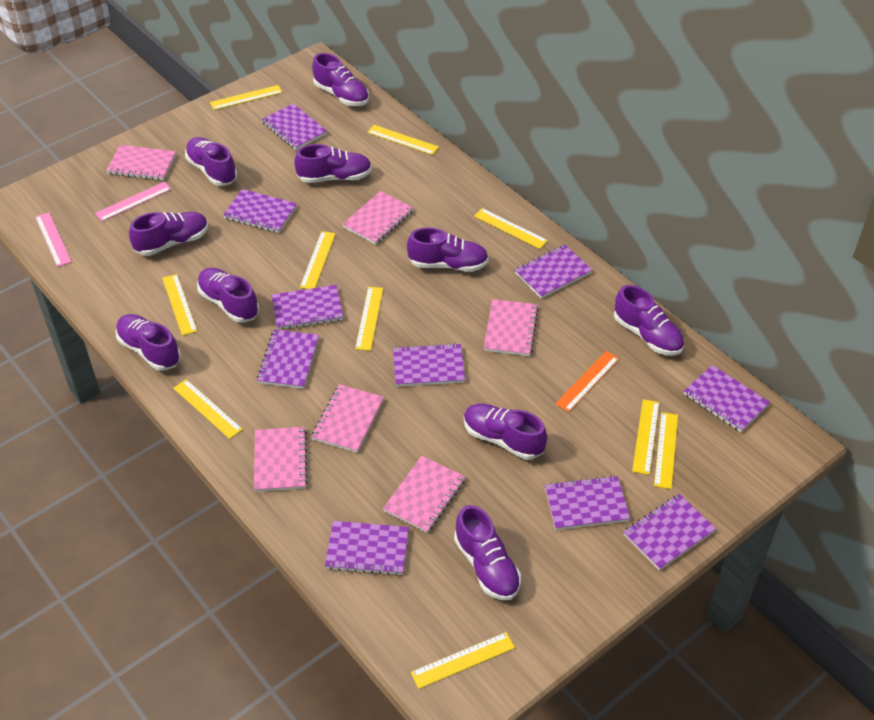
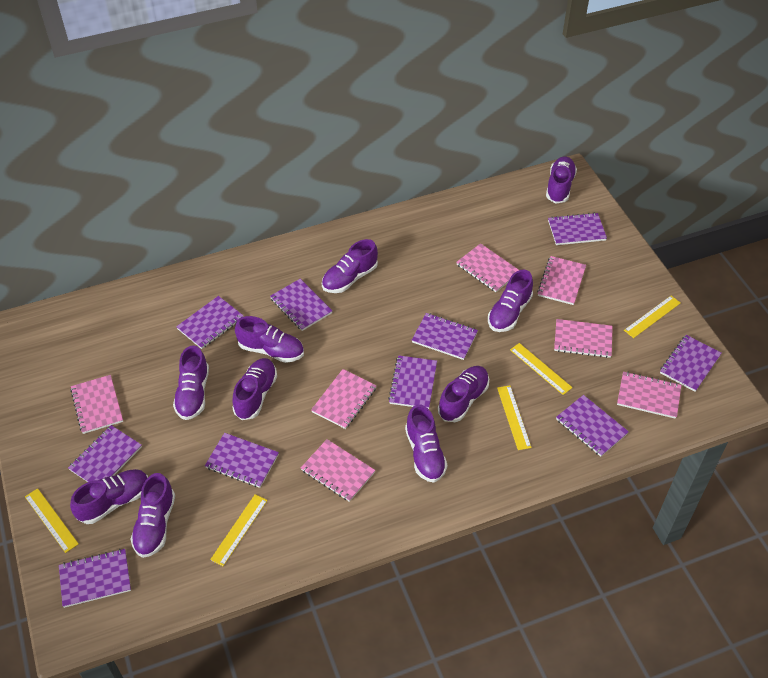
orange ruler: 1 -> 0
pink notebook: 6 -> 7
pink ruler: 2 -> 0
yellow ruler: 10 -> 5

